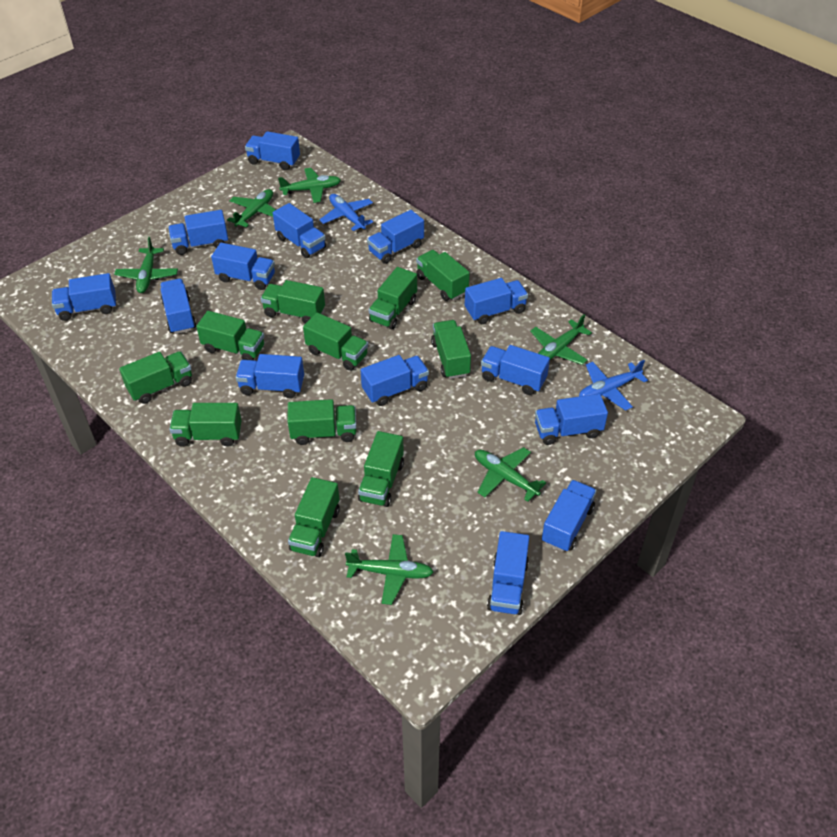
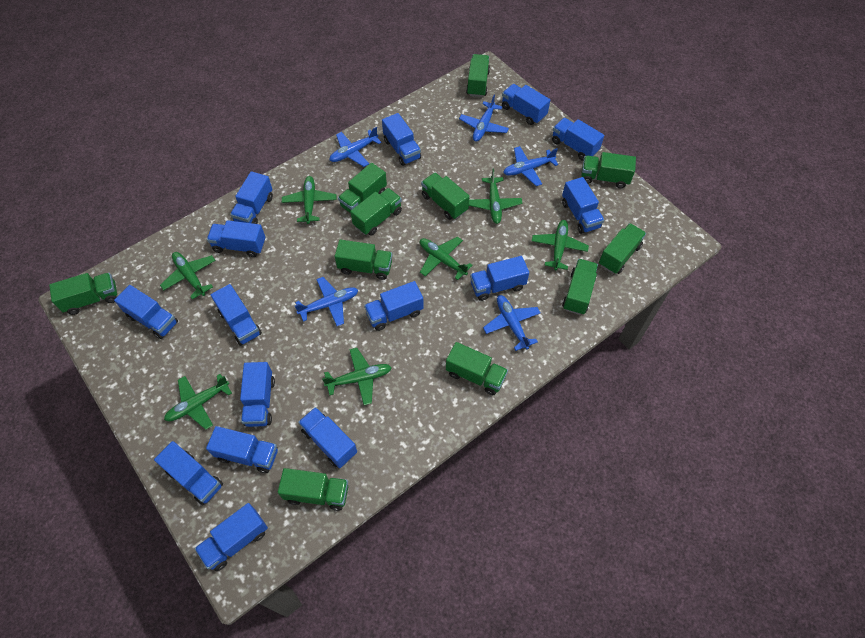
blue plane: 2 -> 5
blue truck: 14 -> 15
green plane: 6 -> 7

